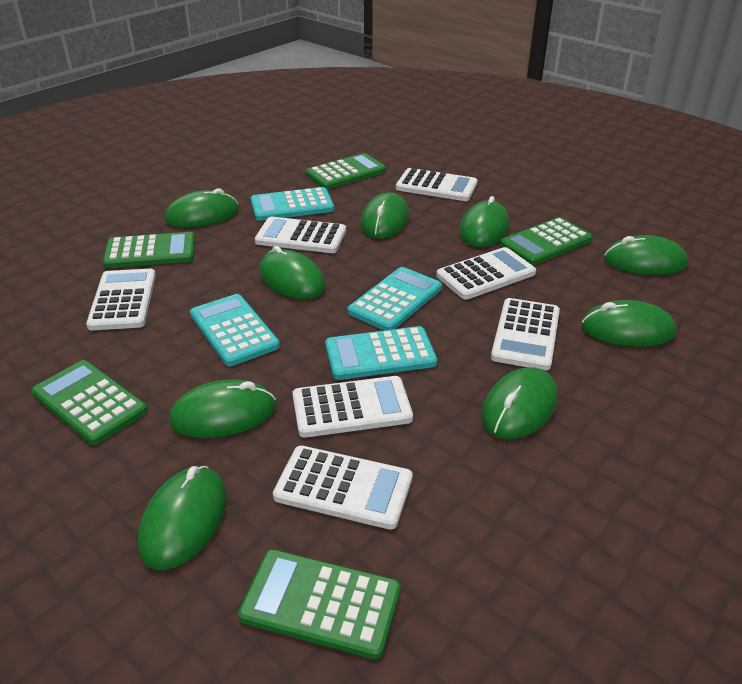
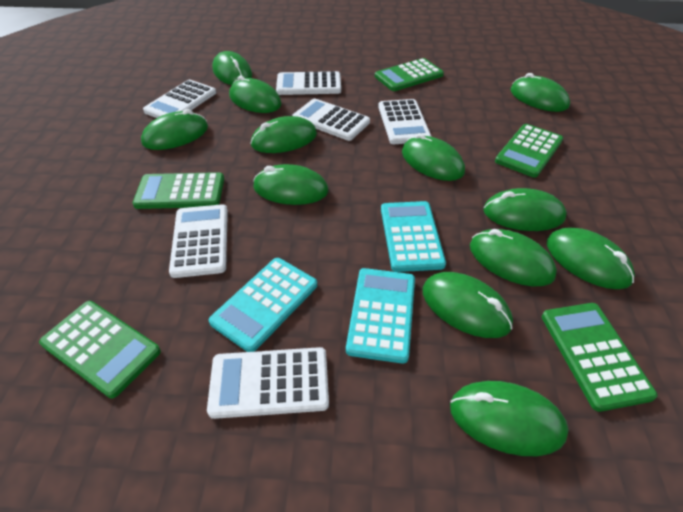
green mouse: 9 -> 12
turquoise calculator: 4 -> 3
white calculator: 7 -> 6

